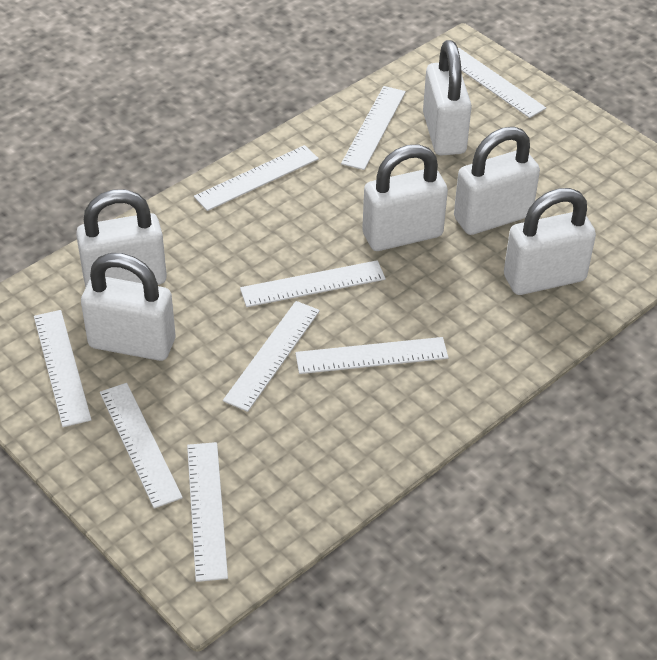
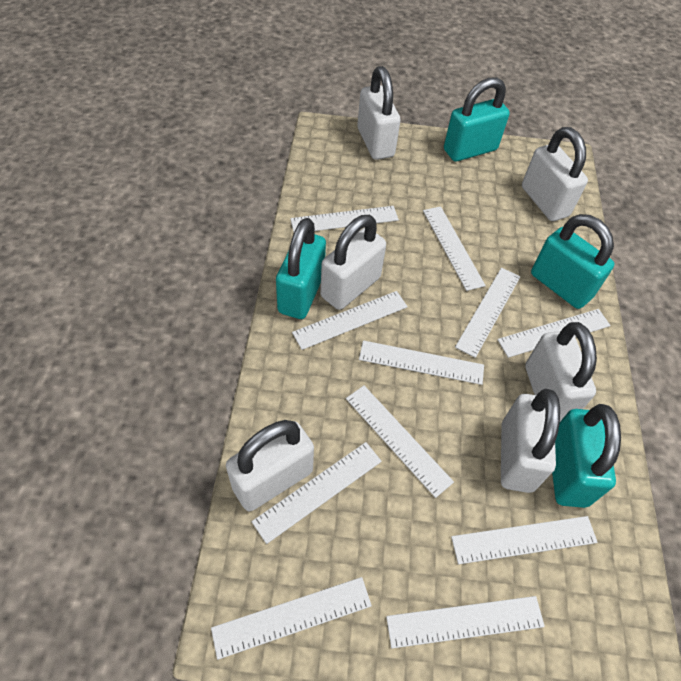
turquoise padlock: 0 -> 4
white ruler: 9 -> 11

